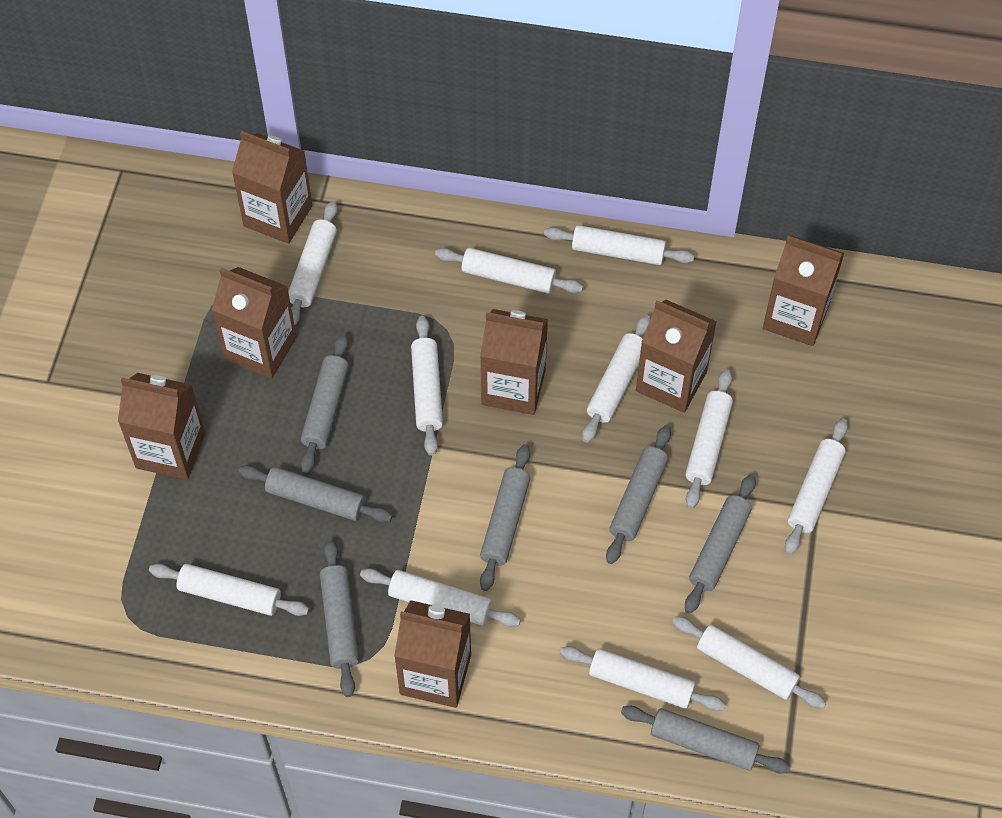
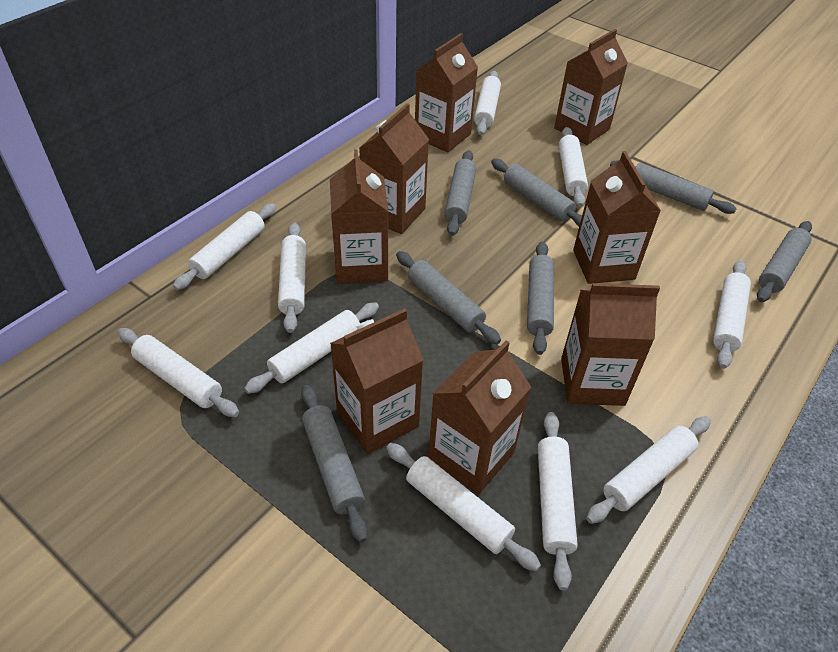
brown carton: 7 -> 8
white rolling pin: 11 -> 10

